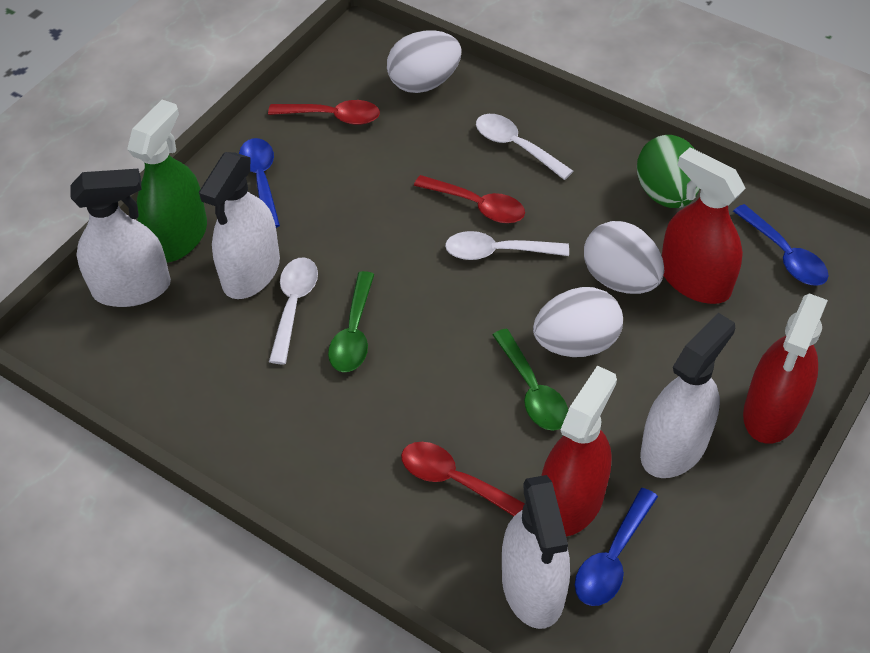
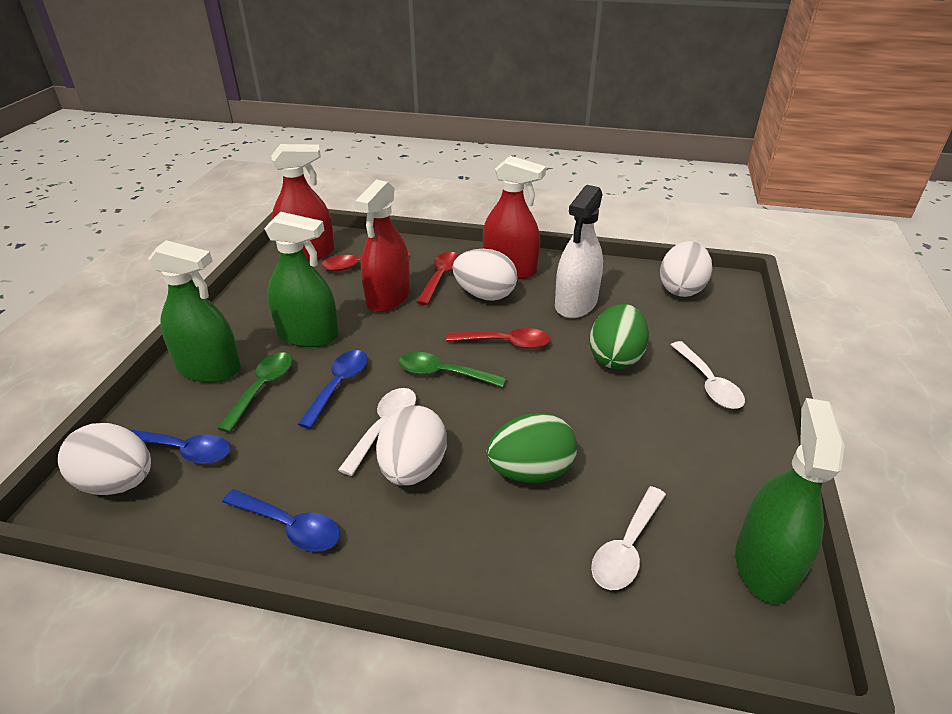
green egg: 1 -> 2
green spray bottle: 1 -> 3
white egg: 3 -> 4
white spray bottle: 4 -> 1

